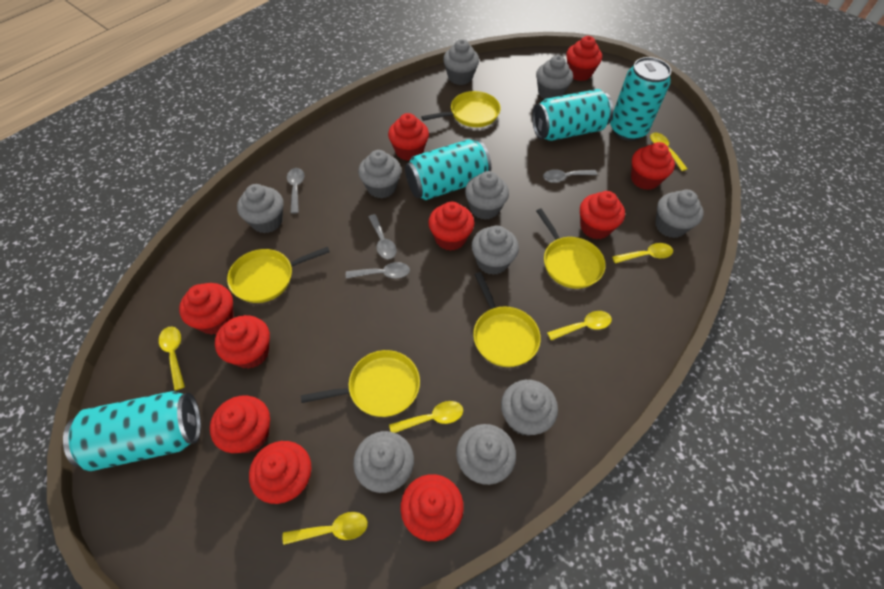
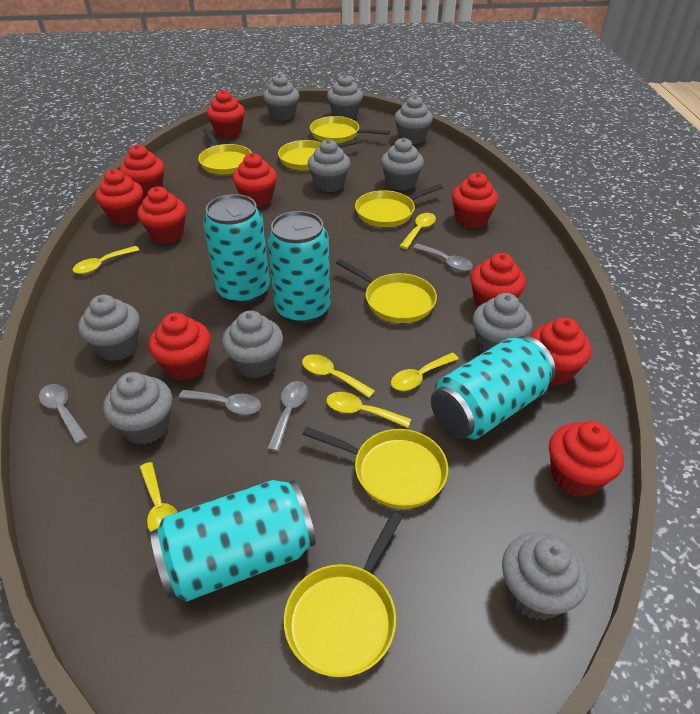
yellow pan: 5 -> 7

